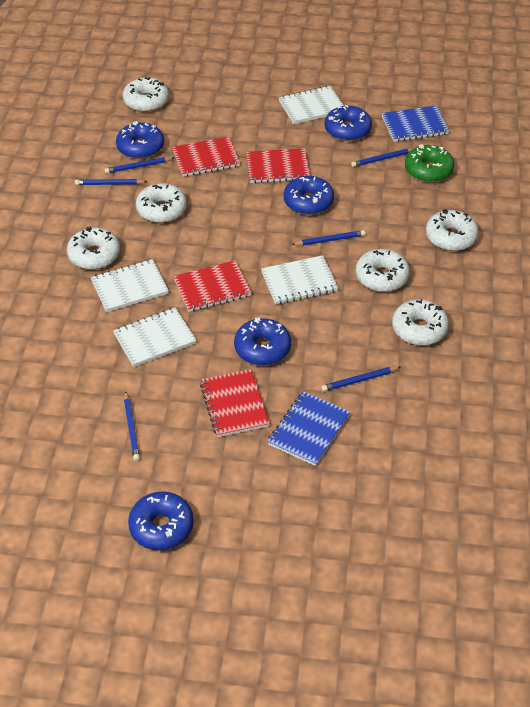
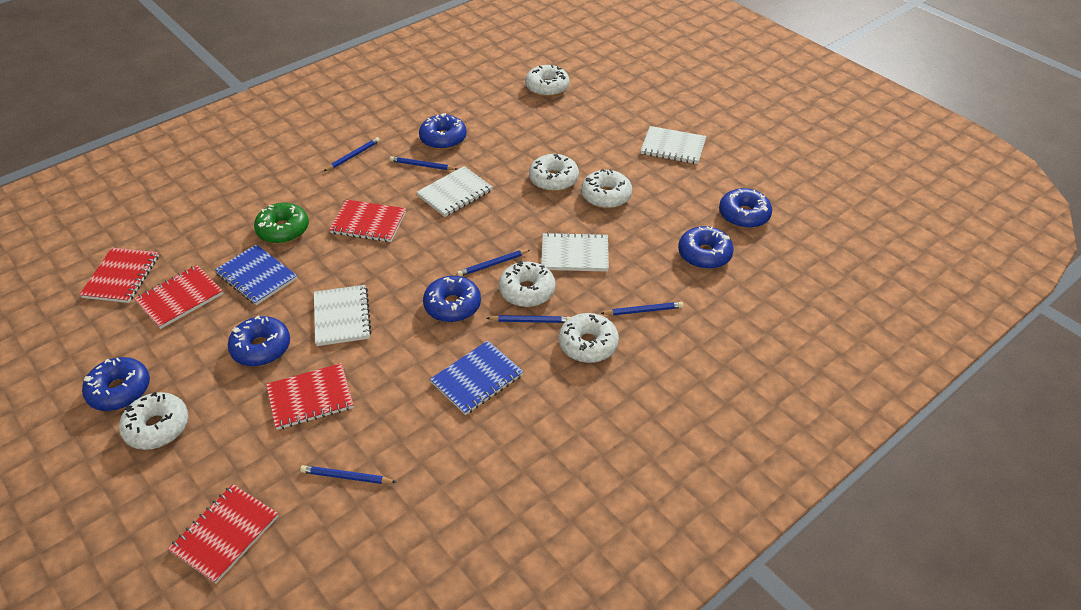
blue donut: 5 -> 6
red notebook: 4 -> 5

